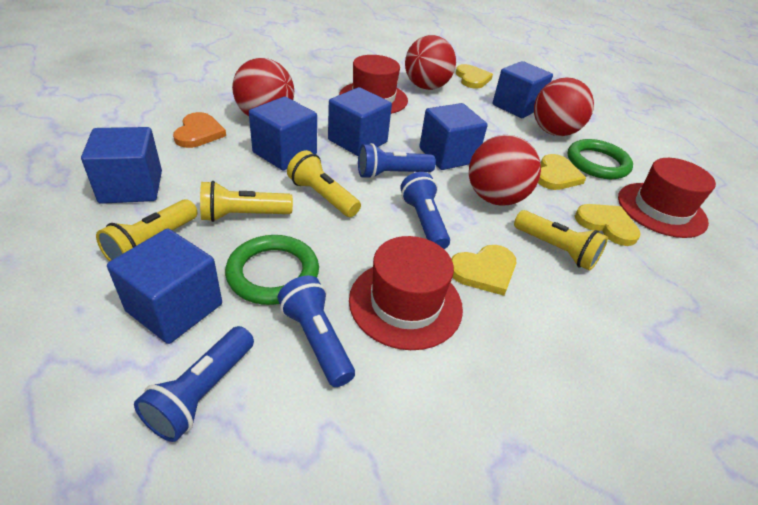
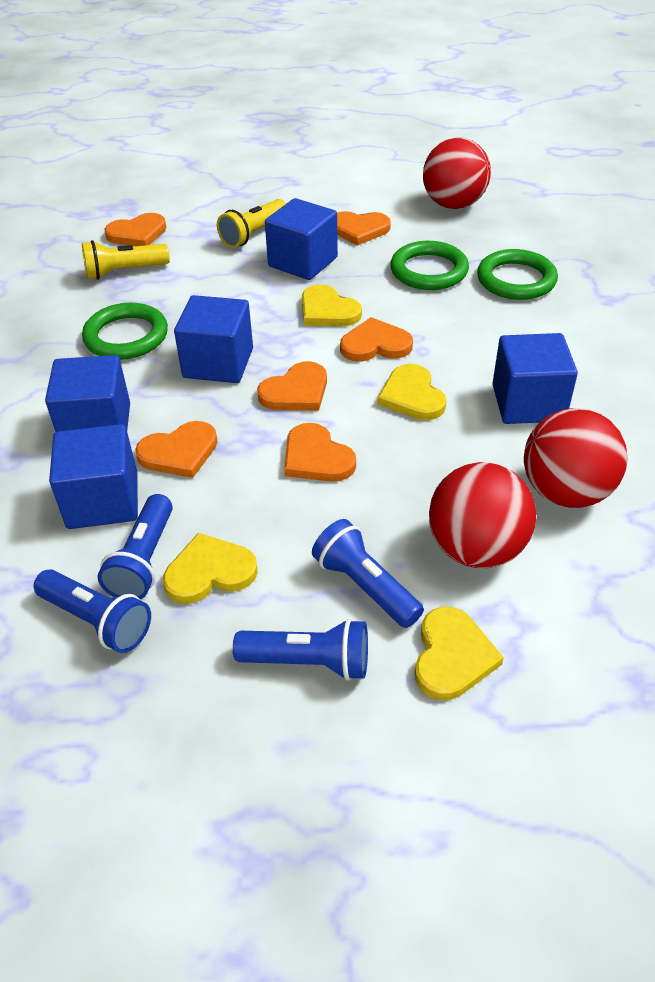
blue cube: 6 -> 5
green ring: 2 -> 3
orange heart: 1 -> 6
red ball: 4 -> 3
red hat: 3 -> 0
yellow flashlight: 4 -> 2

